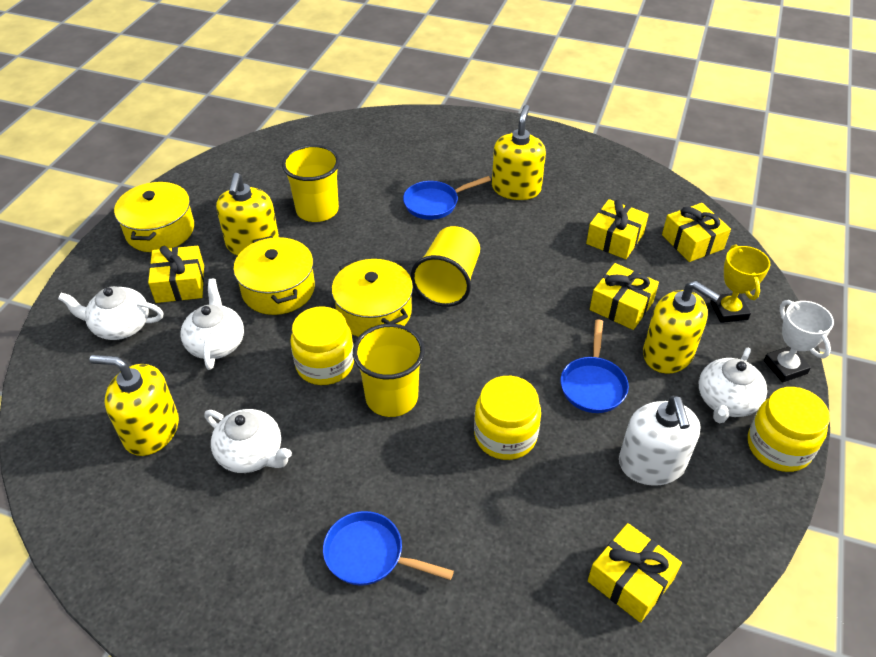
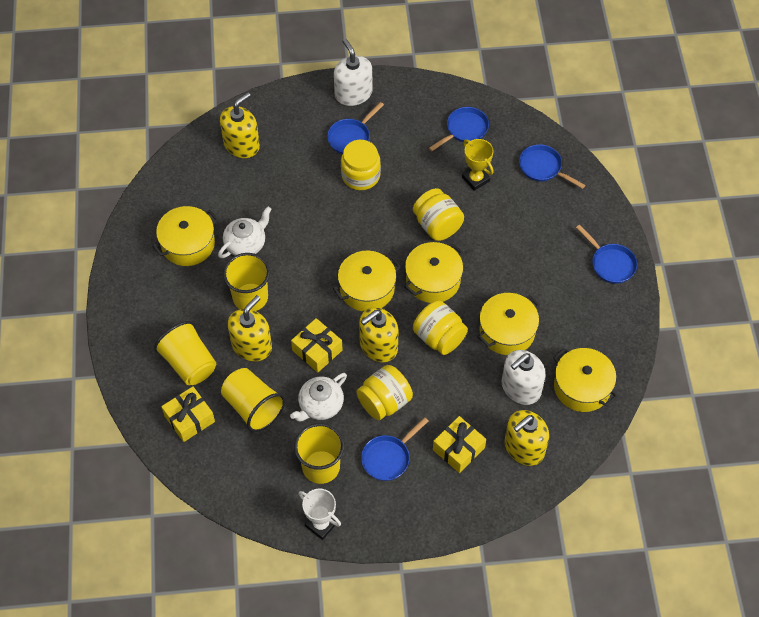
blue pan: 3 -> 5
white soap dispenser: 1 -> 2
white teapot: 4 -> 2
yellow cup: 3 -> 4
yellow gift: 5 -> 3
yellow jar: 3 -> 4
yellow pot: 3 -> 5

